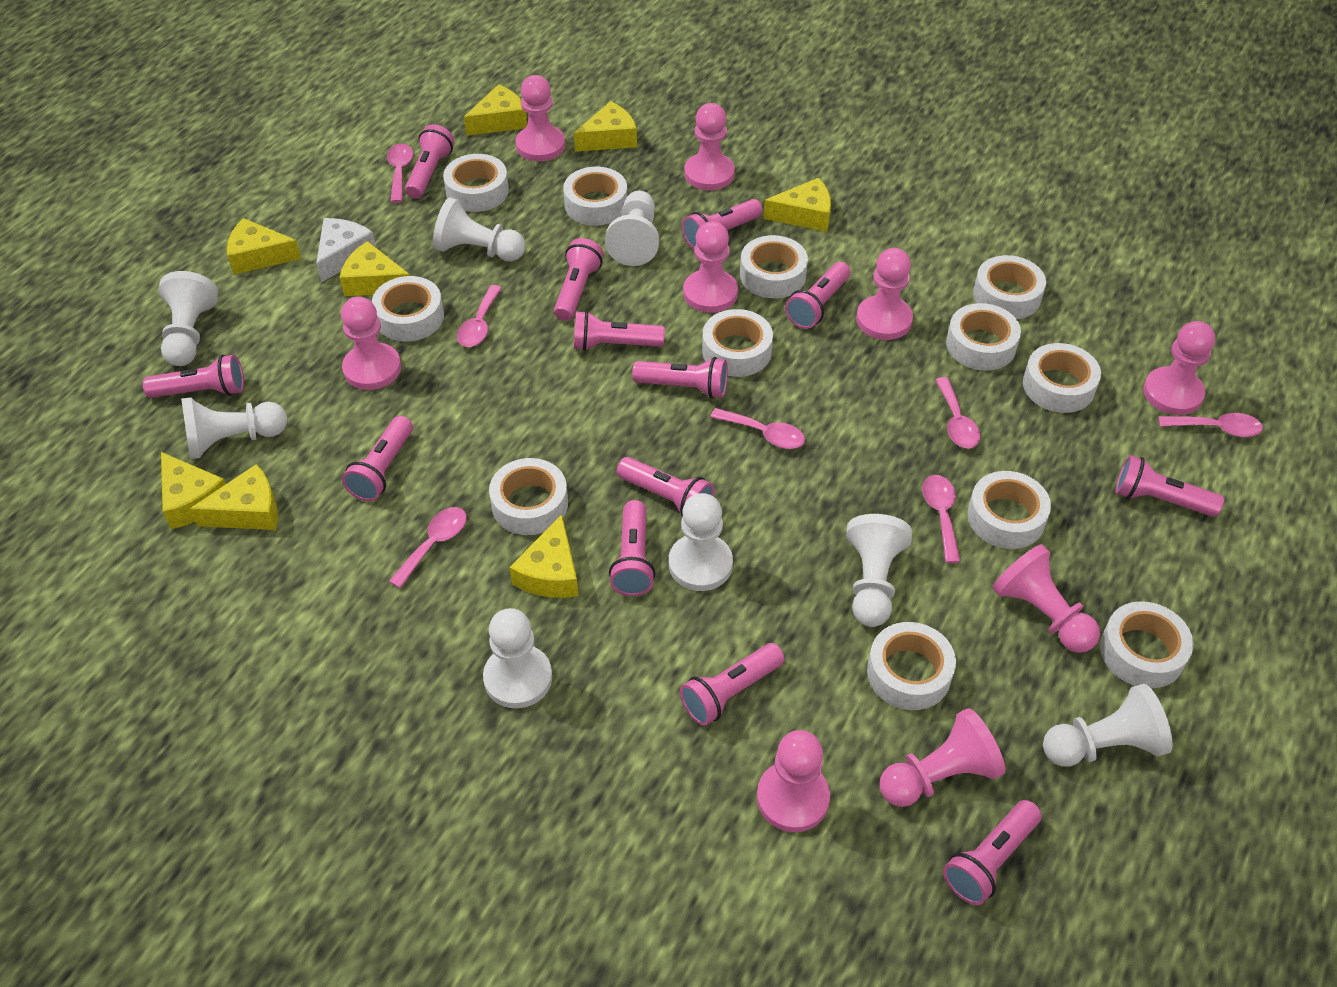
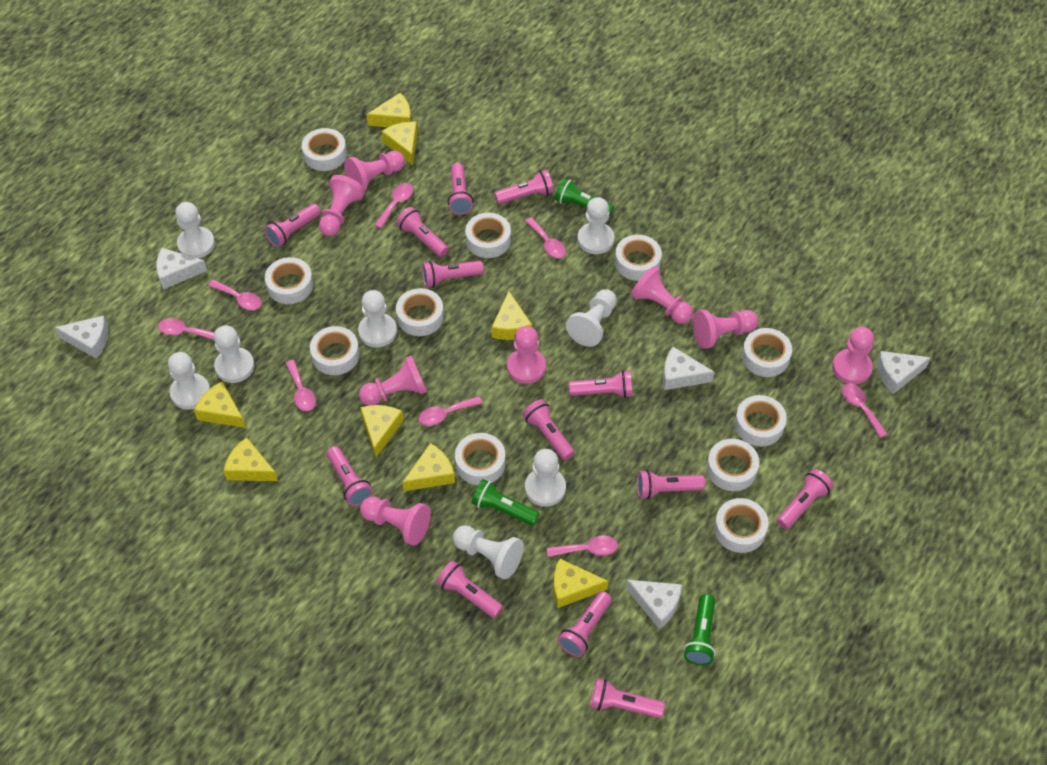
green flashlight: 0 -> 3
pink pawn: 9 -> 8
pink spoon: 7 -> 8
white cheese: 1 -> 5
white tape: 12 -> 11

